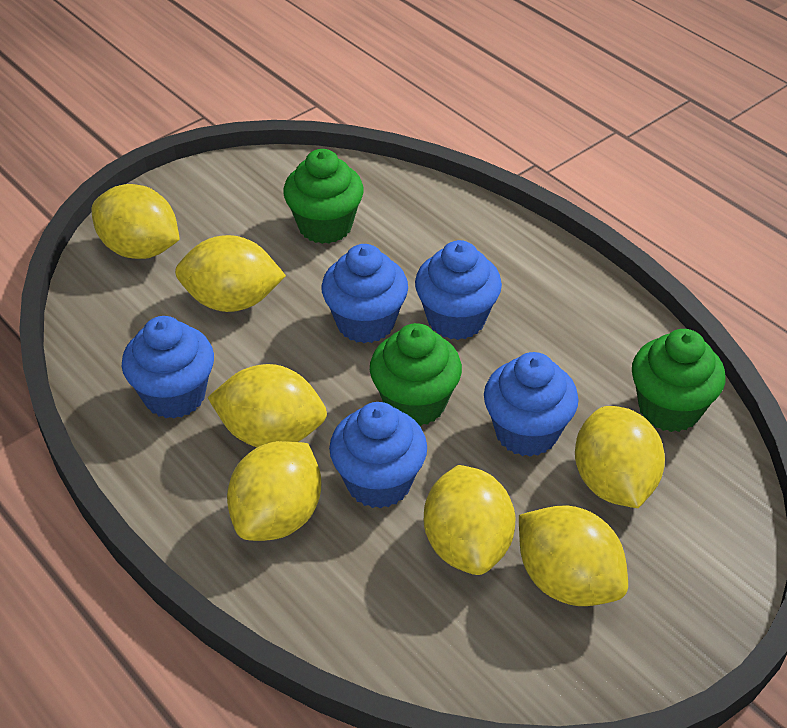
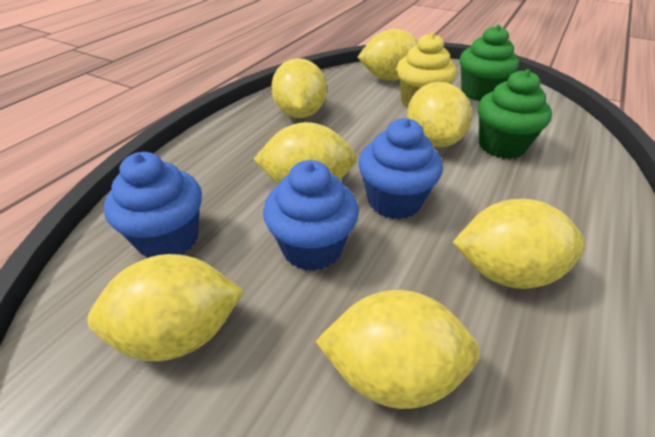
blue cupcake: 5 -> 3
green cupcake: 3 -> 2
yellow cupcake: 0 -> 1

